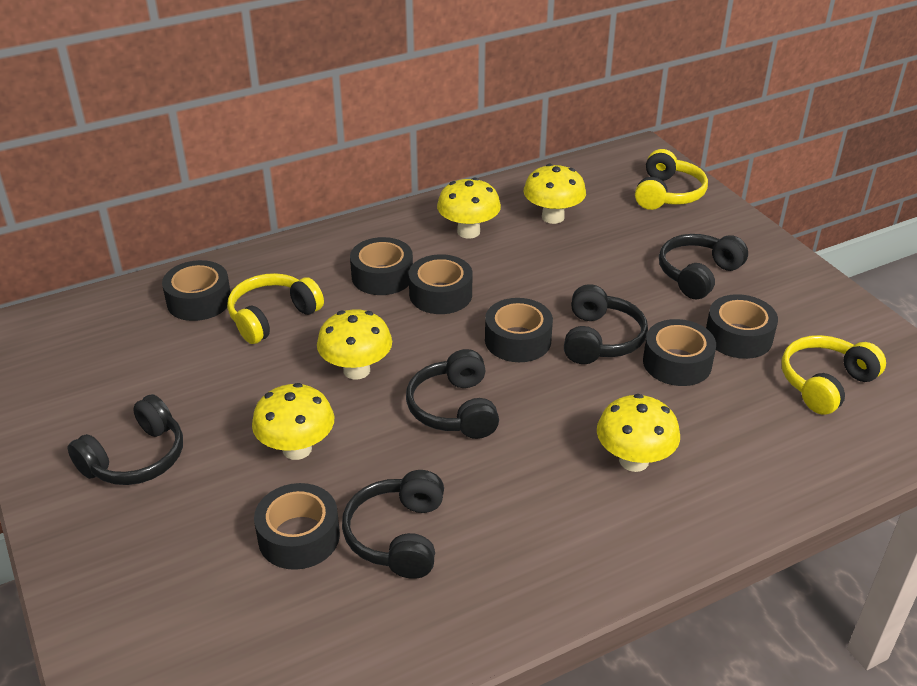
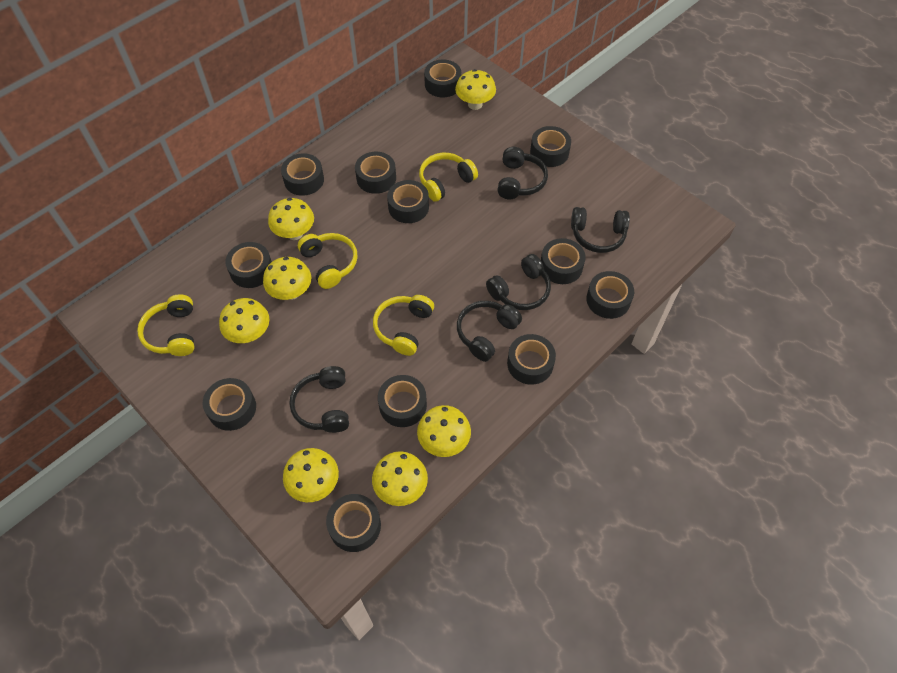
black tape: 7 -> 12
yellow headphones: 3 -> 4
yellow mushroom: 5 -> 7

